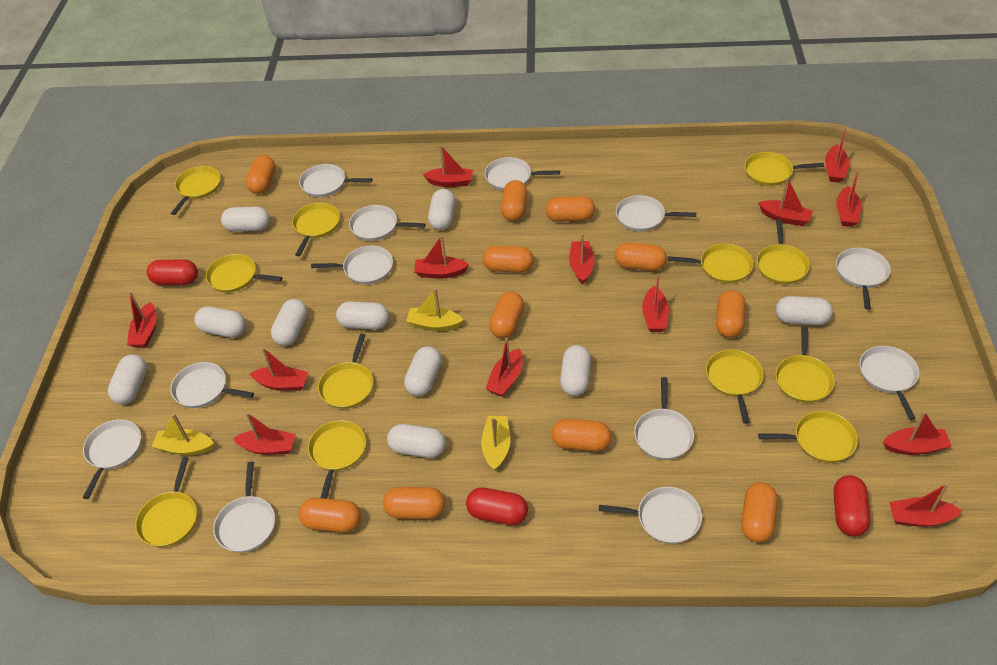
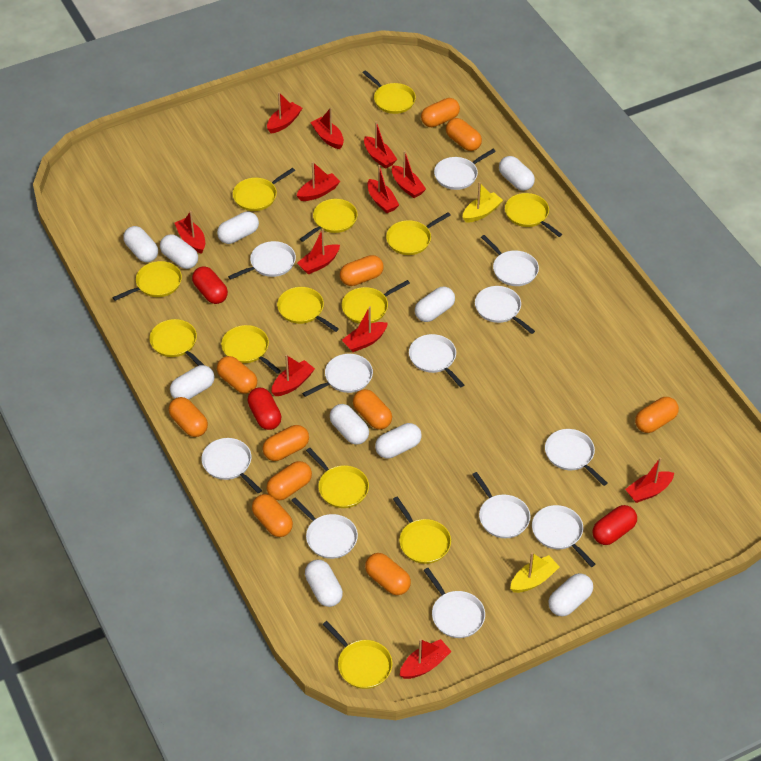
red boat: 13 -> 12
yellow boat: 3 -> 2
yellow pan: 12 -> 13

